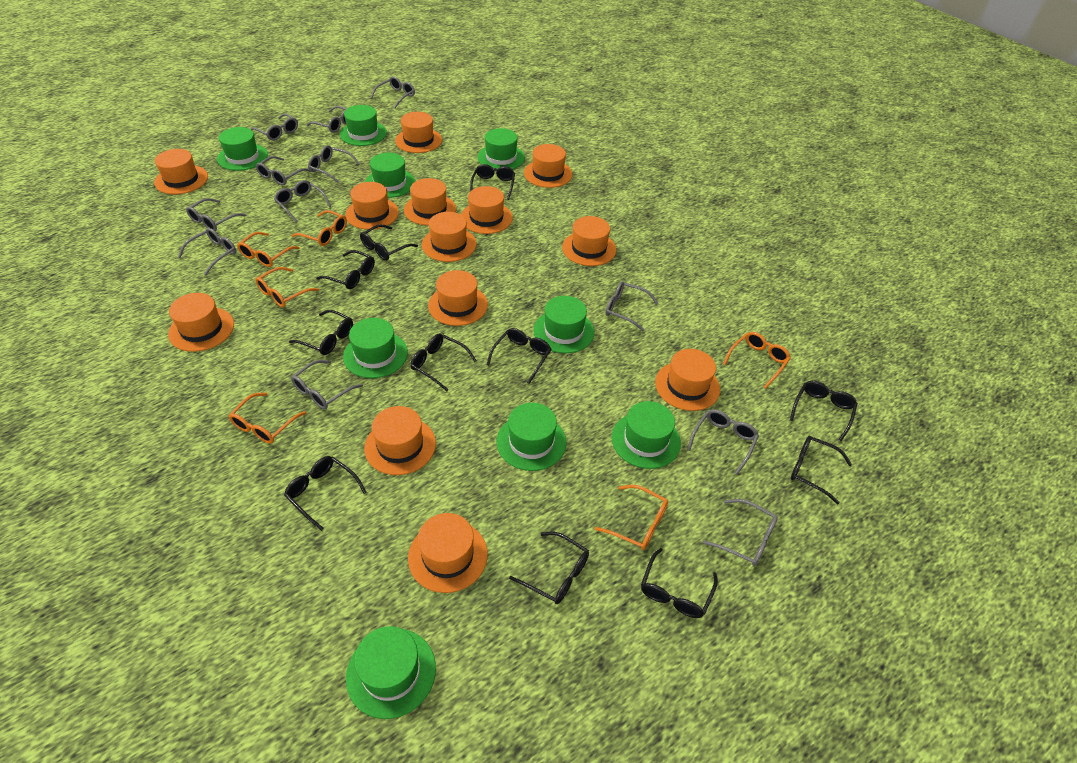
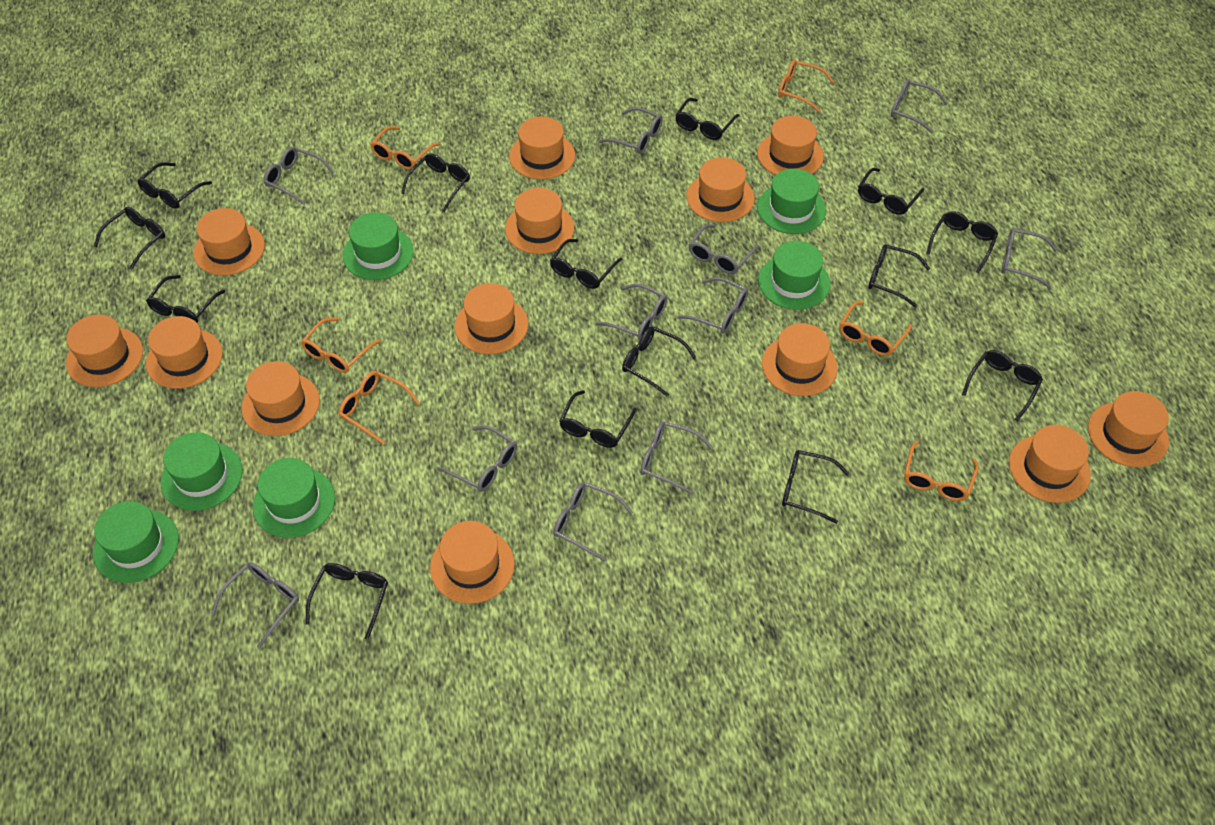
black glasses: 11 -> 14
green hat: 9 -> 6
grey glasses: 12 -> 11

